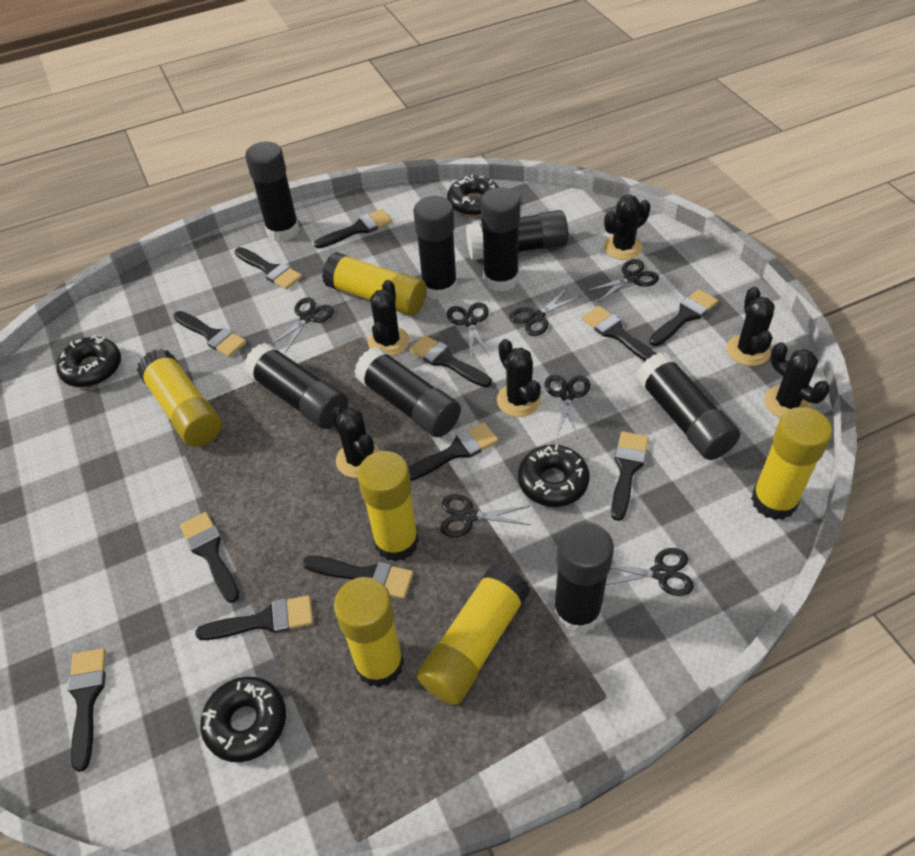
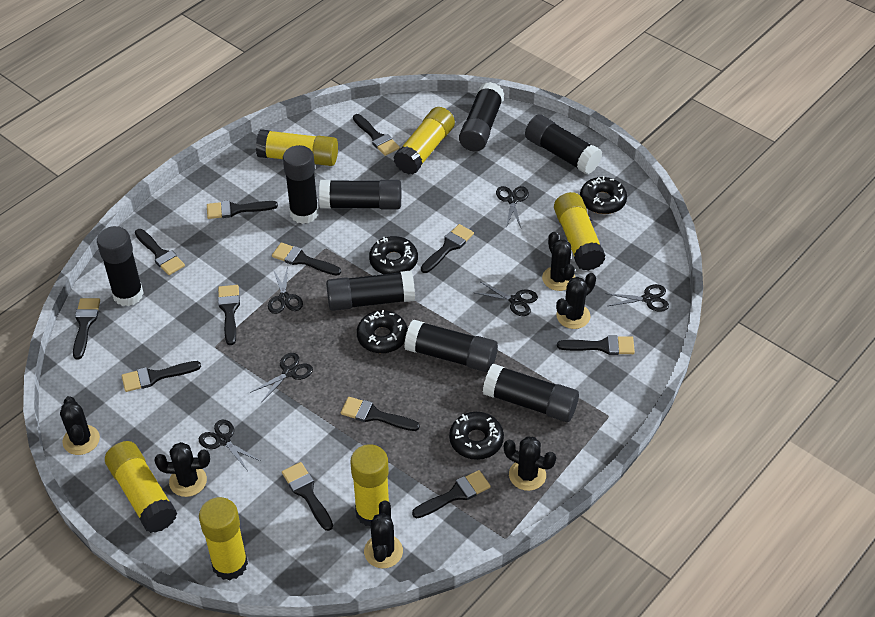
black scissors: 7 -> 6

